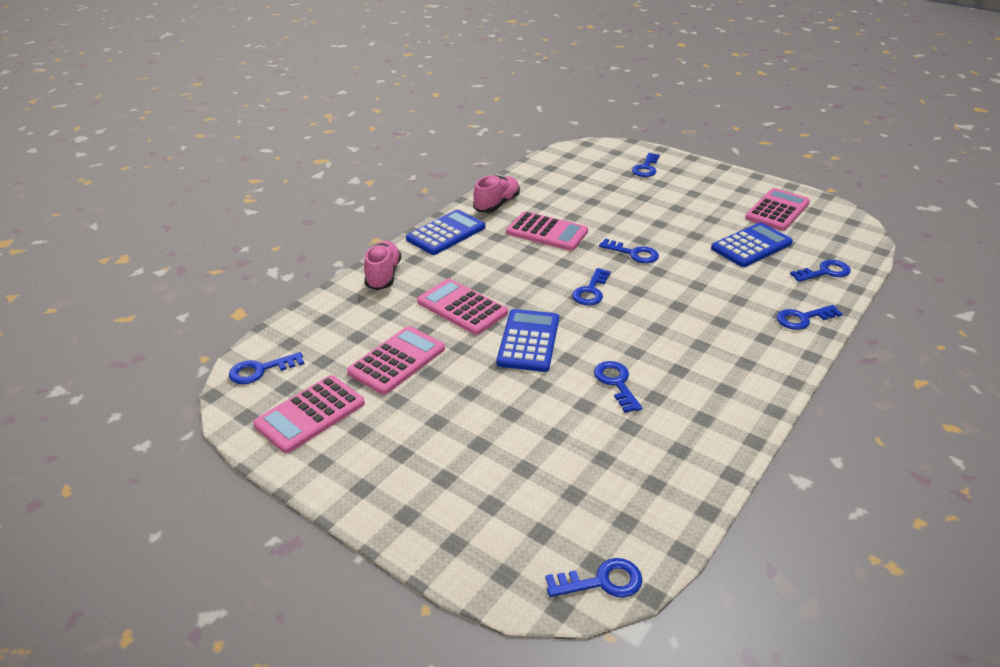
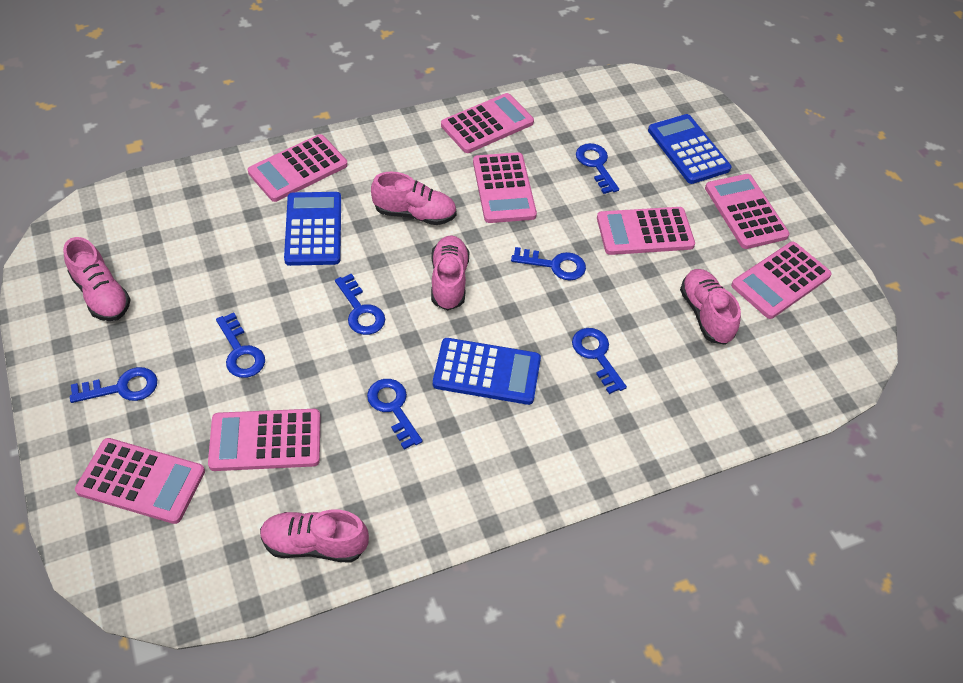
blue key: 8 -> 7
pink calculator: 5 -> 8
pink shoe: 2 -> 5

